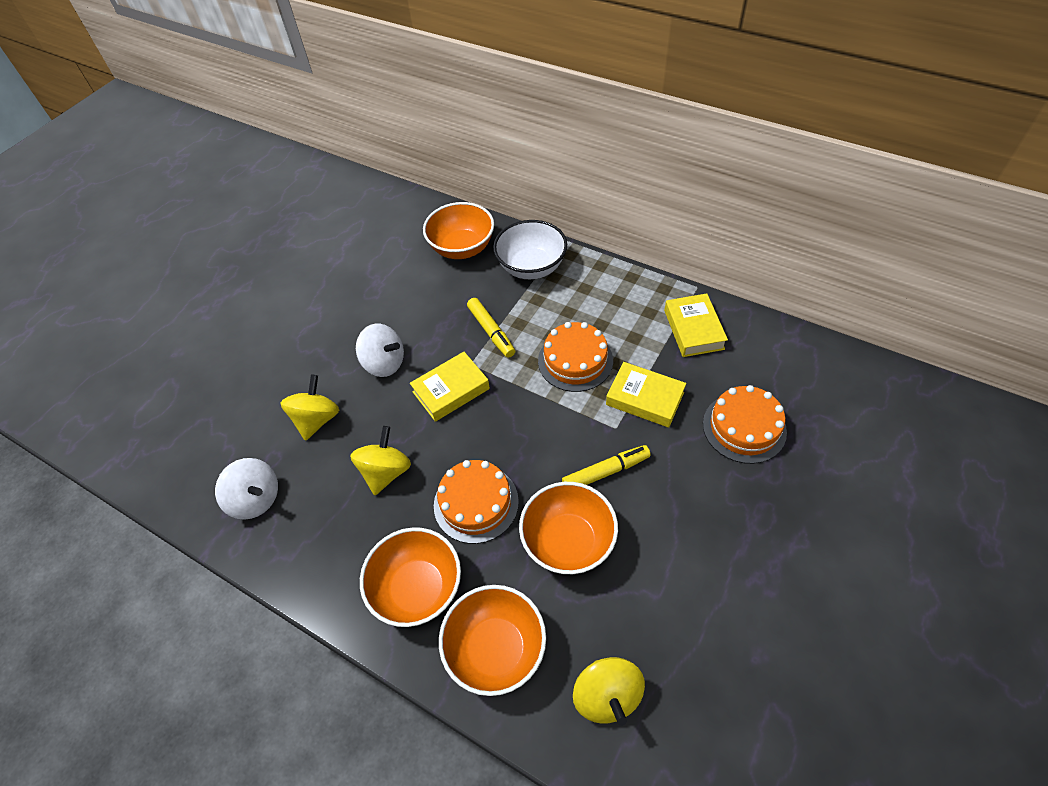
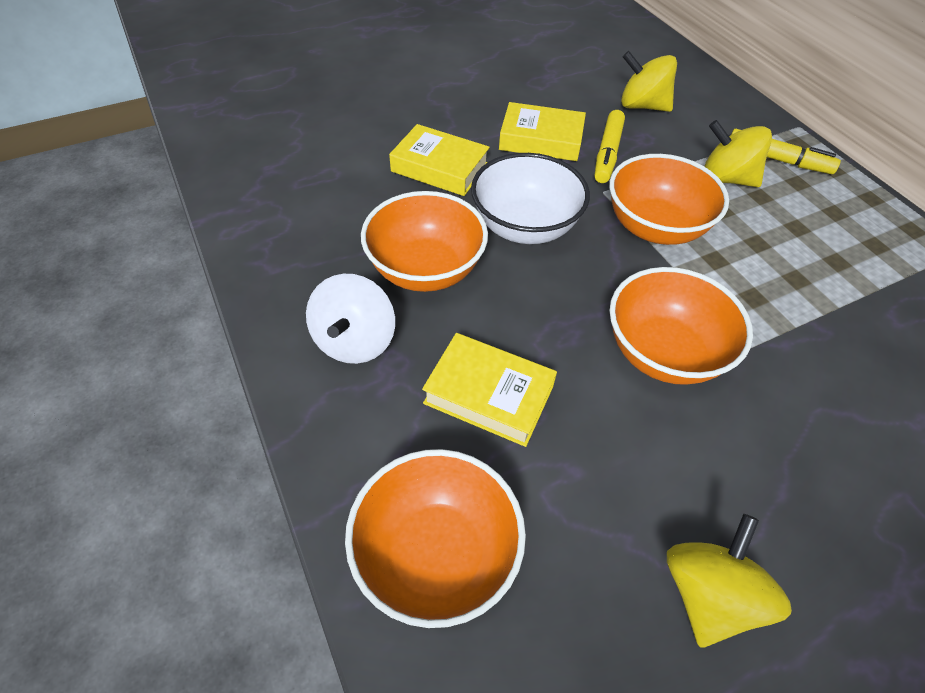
orange cake: 3 -> 0
white spinning top: 2 -> 1

